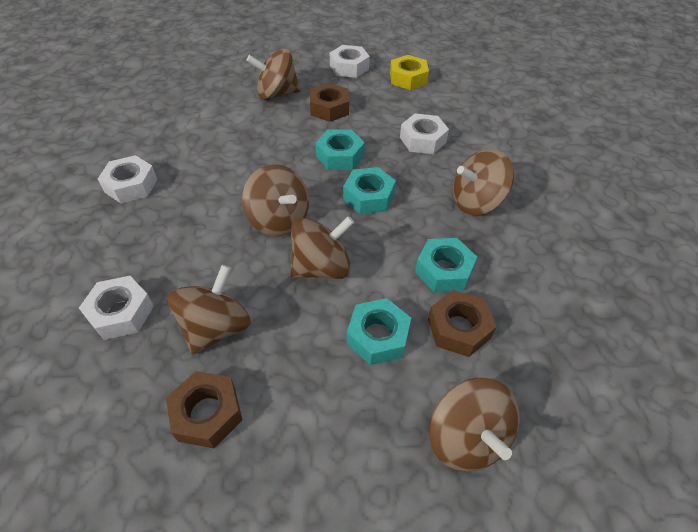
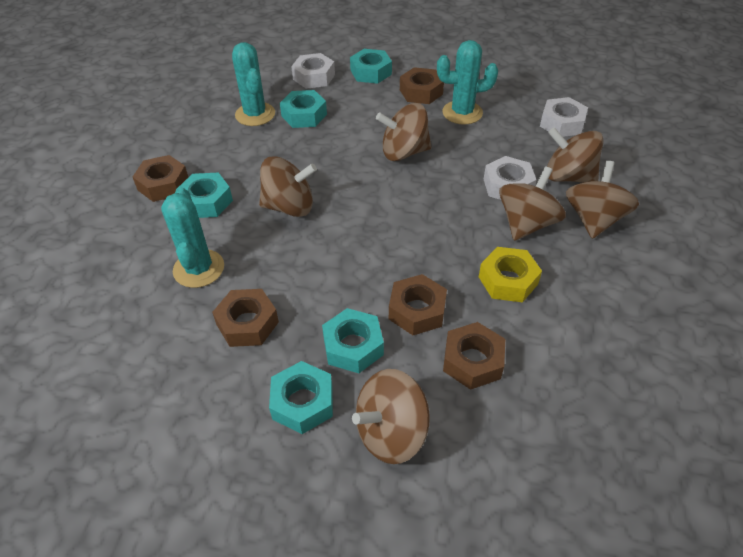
brown nut: 3 -> 5
turquoise cactus: 0 -> 3
turquoise nut: 4 -> 5
white nut: 4 -> 3

